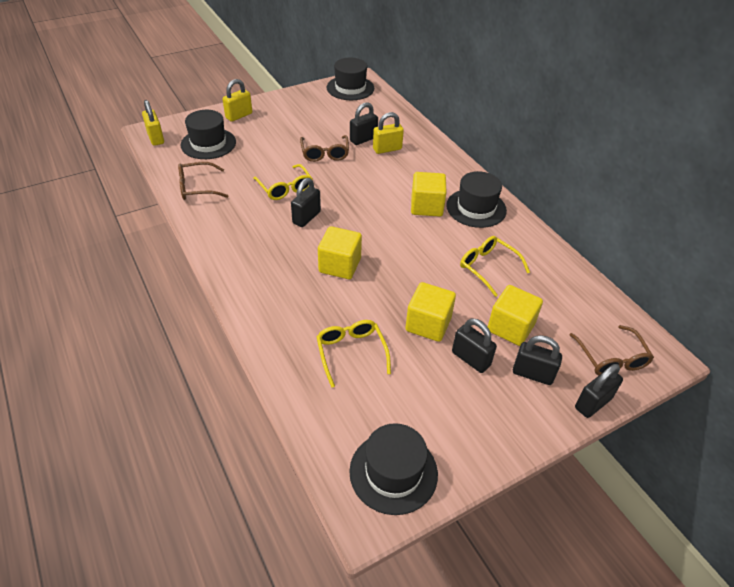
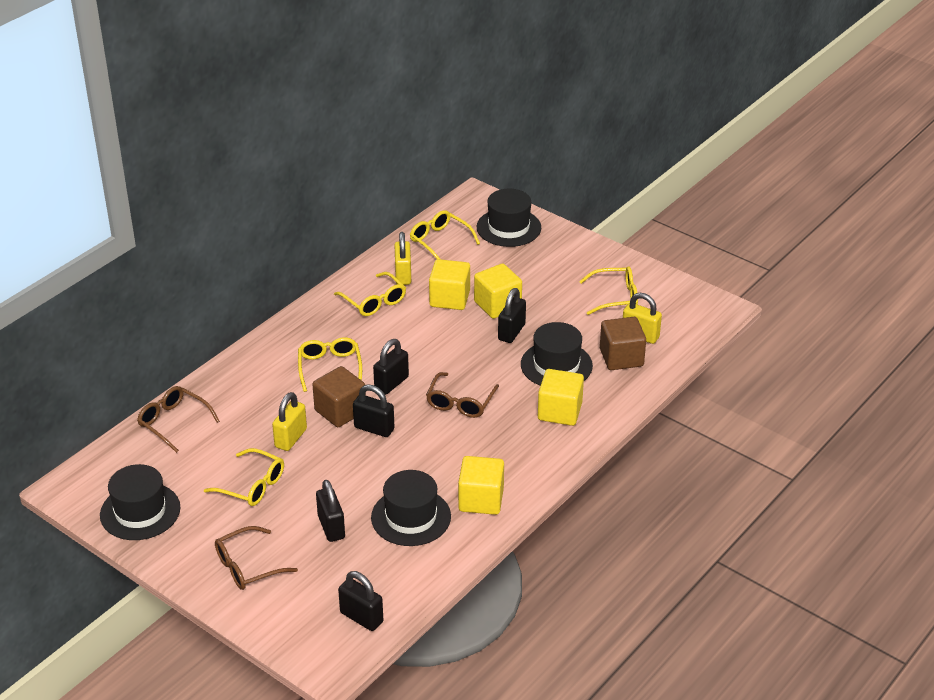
brown cube: 0 -> 2
yellow glasses: 3 -> 5

